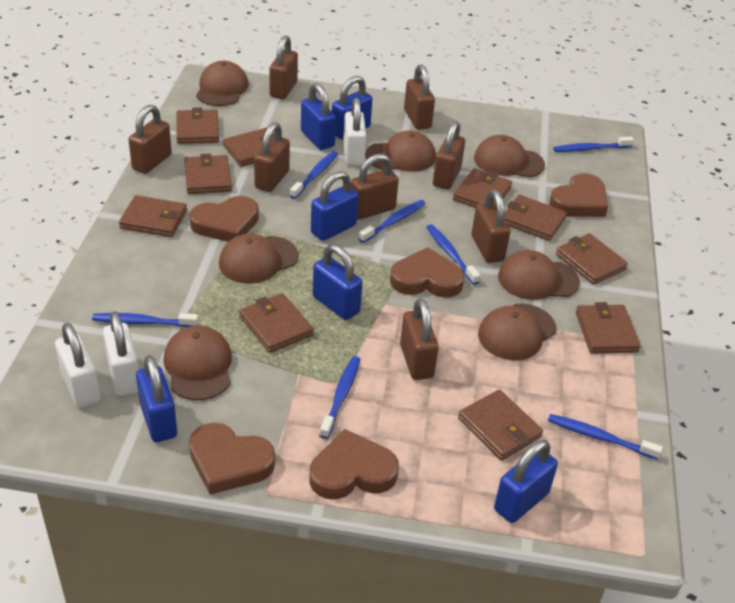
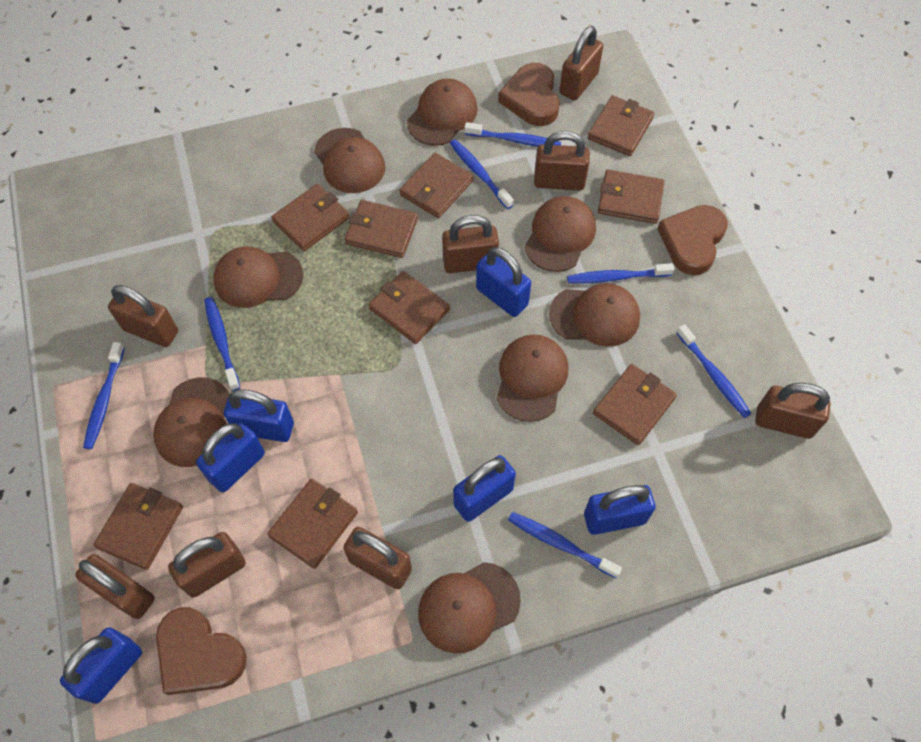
brown cap: 7 -> 8
brown heart: 5 -> 3
brown wallet: 10 -> 9
white padlock: 3 -> 0

